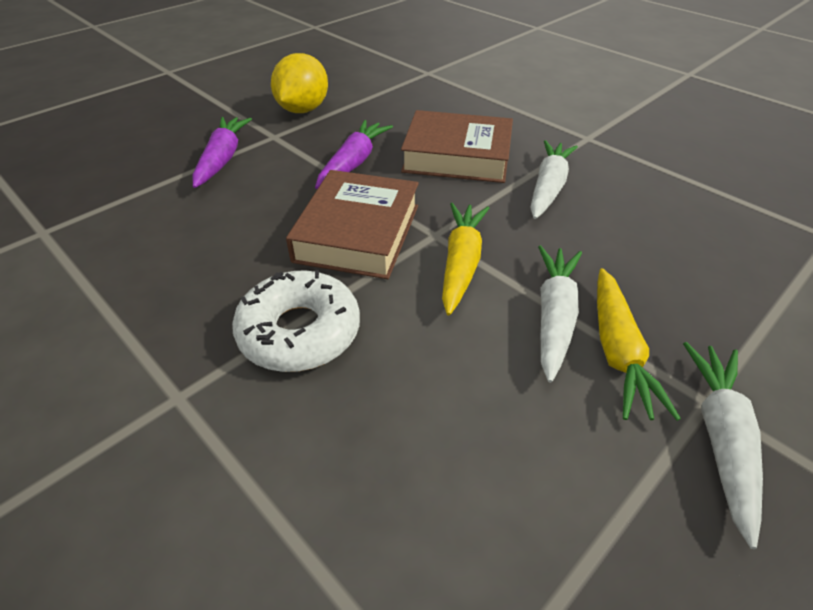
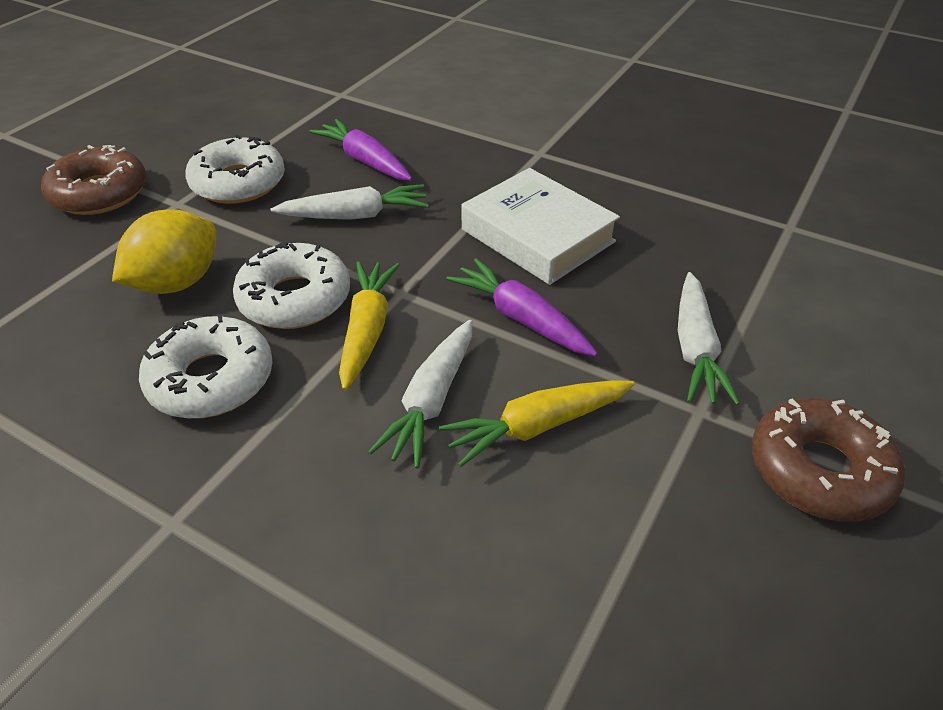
brown book: 2 -> 0
brown donut: 0 -> 2
white book: 0 -> 1
white donut: 1 -> 3

